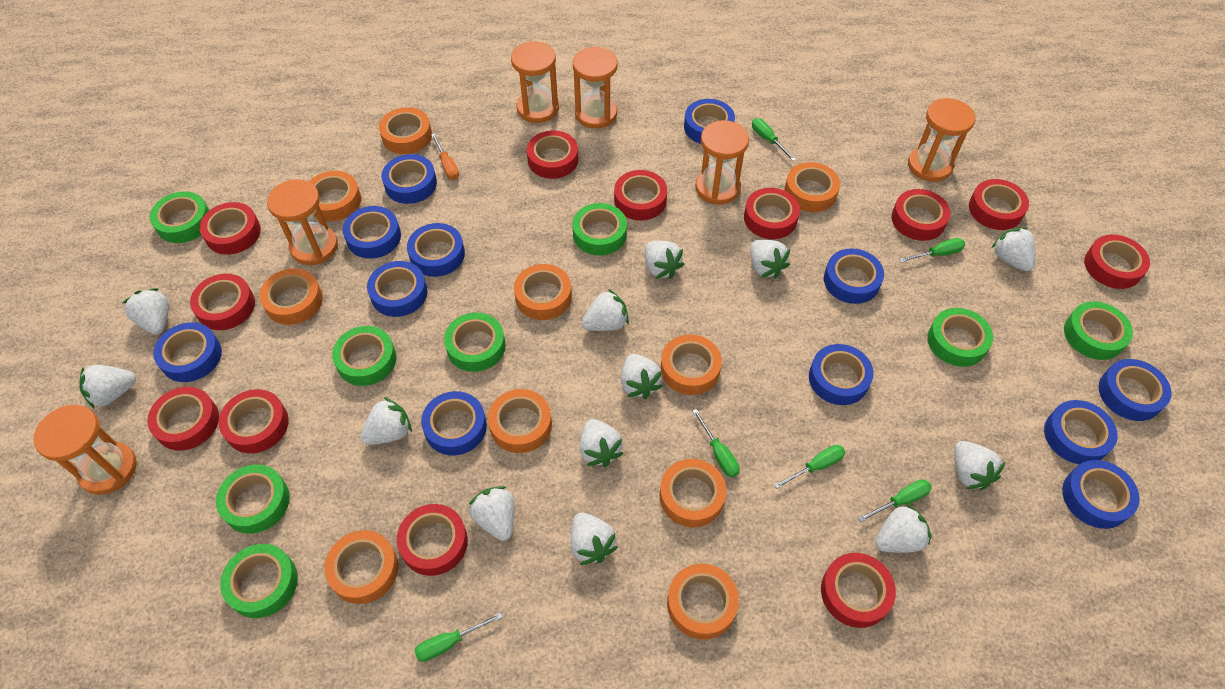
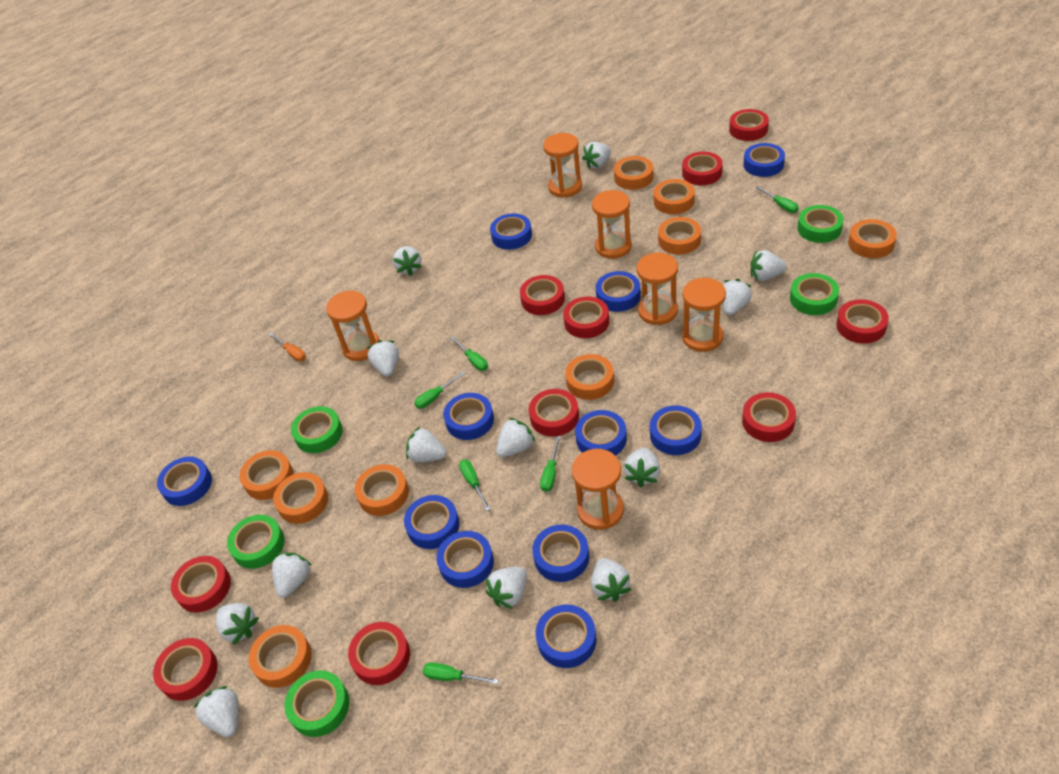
blue tape: 12 -> 11
green tape: 8 -> 5
orange tape: 10 -> 9
red tape: 12 -> 10

